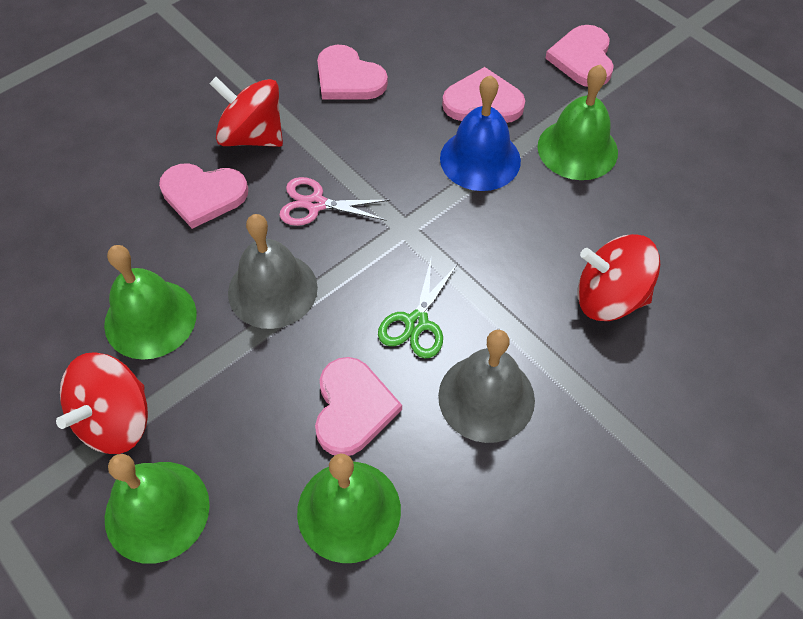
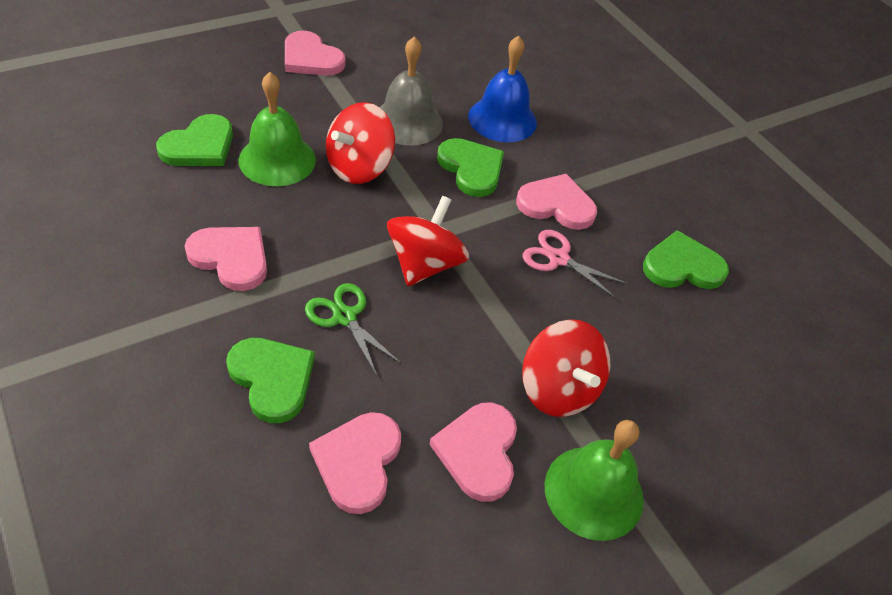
green bell: 4 -> 2
green heart: 0 -> 4
grey bell: 2 -> 1

